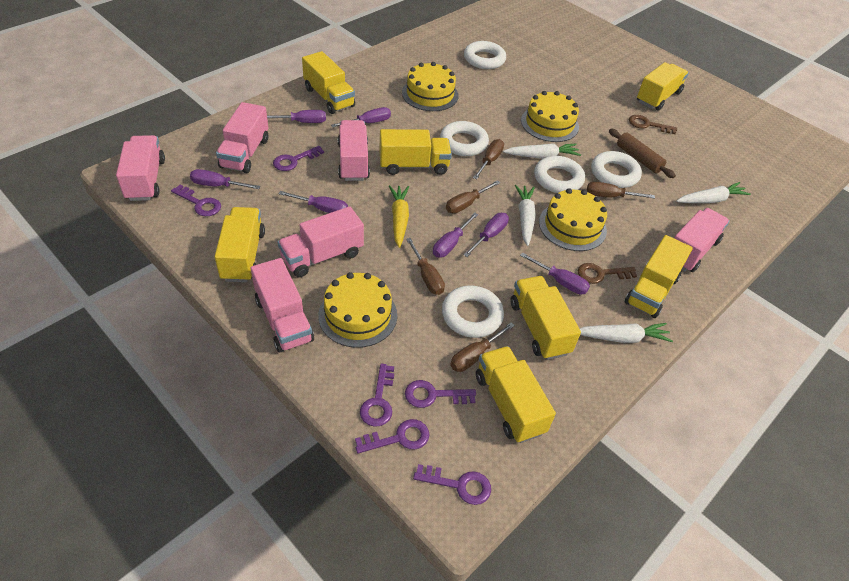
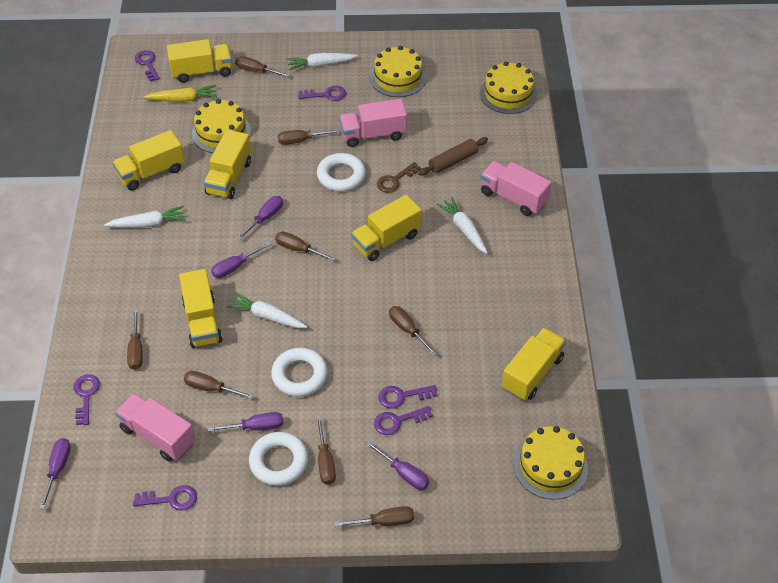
brown key: 2 -> 1
brown screwdriver: 5 -> 8
pink truck: 6 -> 3
purple screwdriver: 7 -> 5
white ring: 5 -> 3
yellow truck: 7 -> 6

